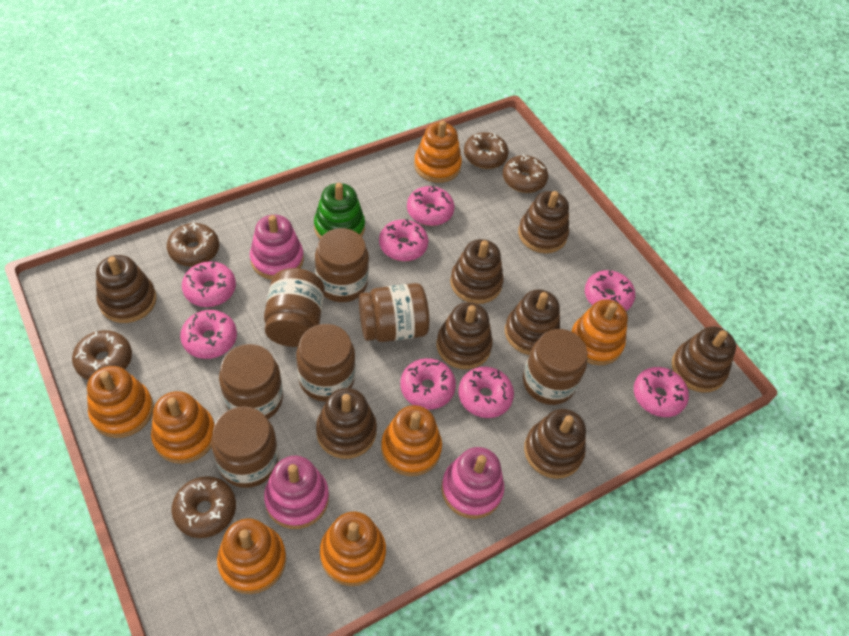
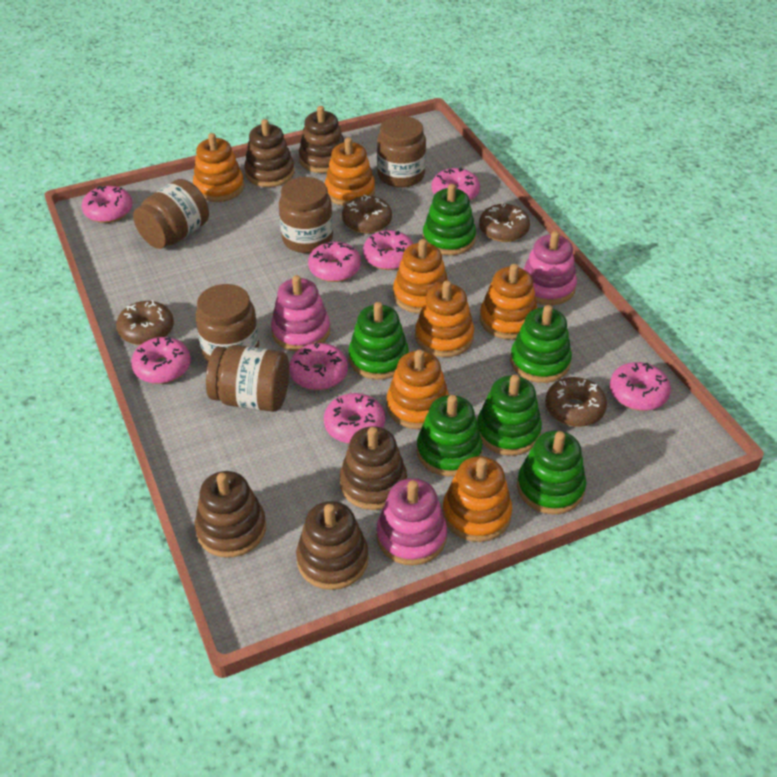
brown donut: 5 -> 4
brown jar: 7 -> 5
brown stacking toy: 8 -> 5
green stacking toy: 1 -> 6

